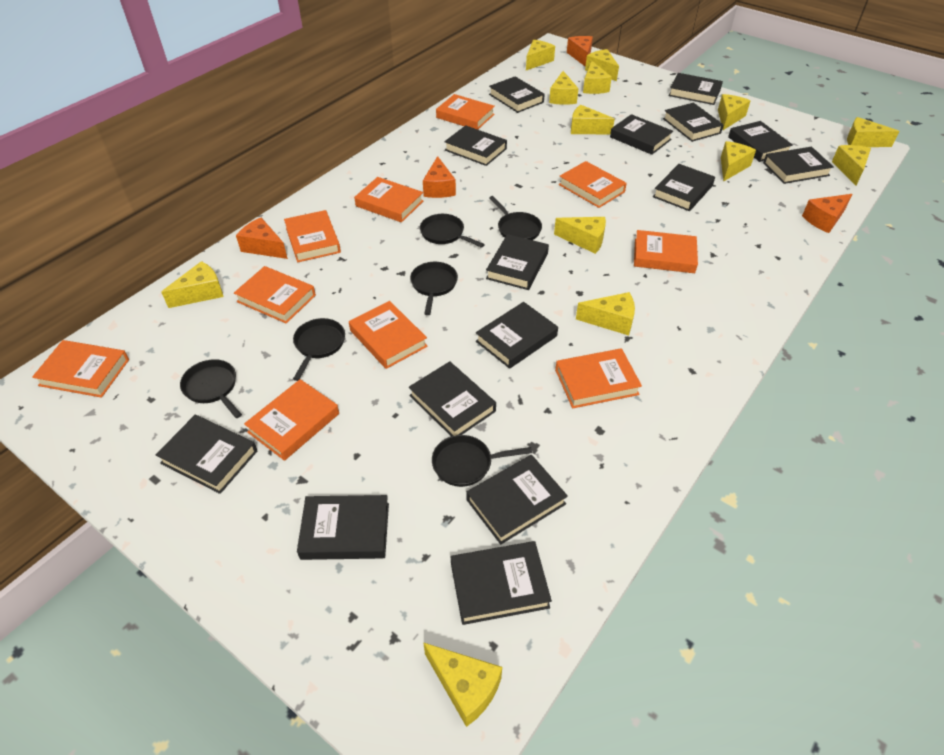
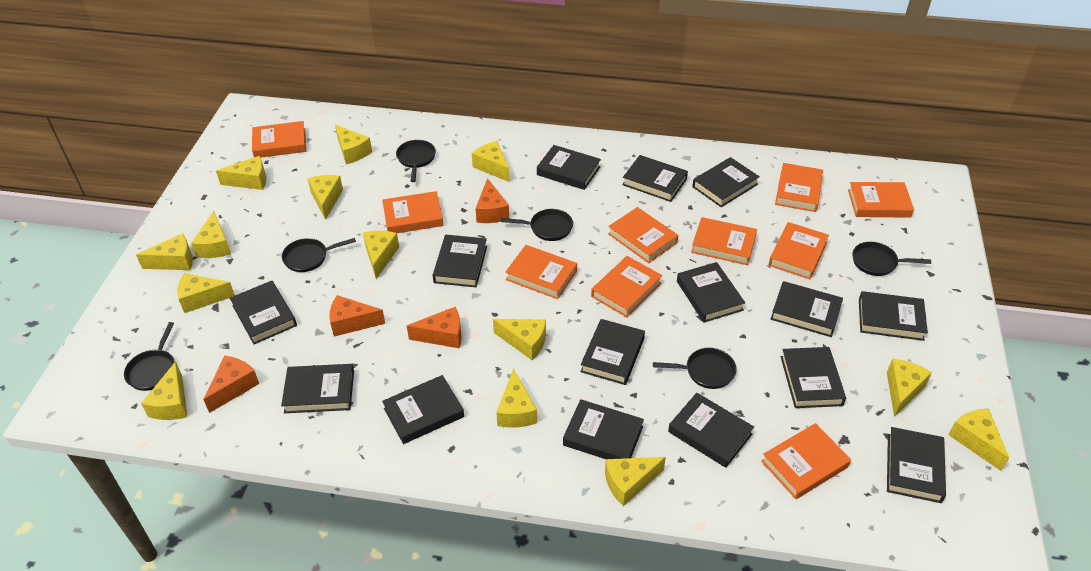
yellow cheese: 13 -> 14

